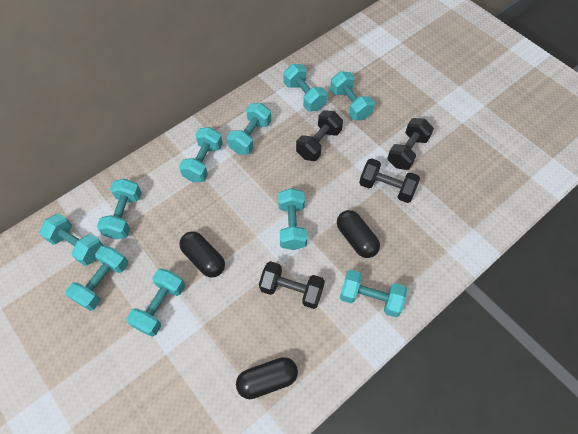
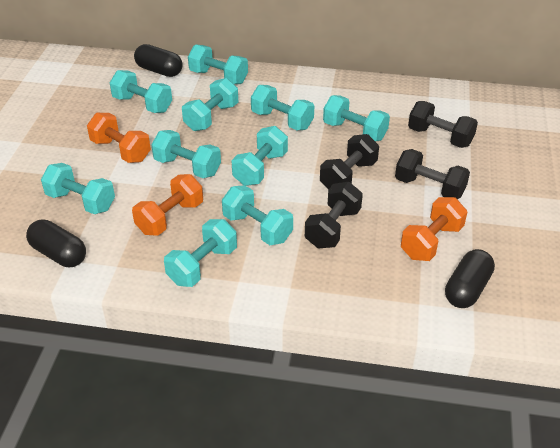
orange dumbbell: 0 -> 3

